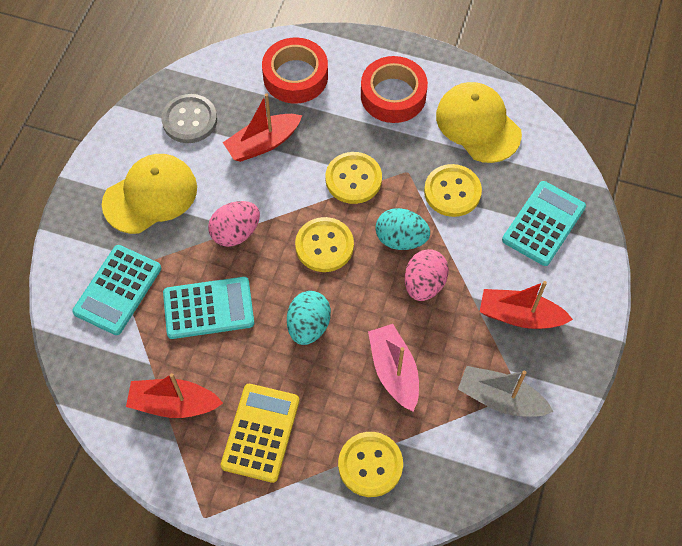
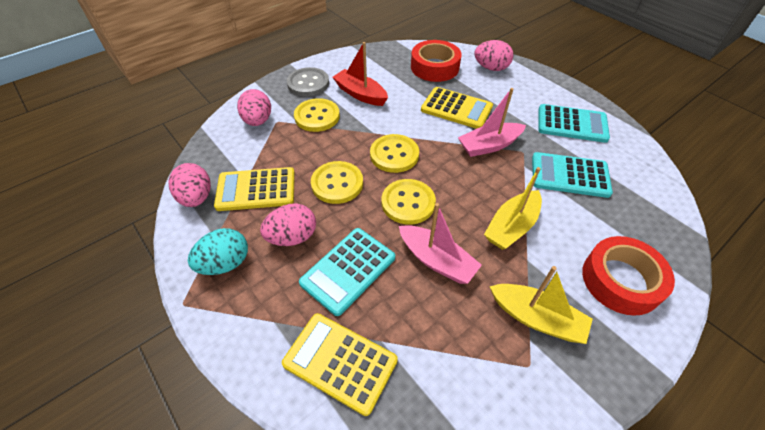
grey boat: 1 -> 0
pink boat: 1 -> 2
pink egg: 2 -> 4
red boat: 3 -> 1
turquoise egg: 2 -> 1
yellow boat: 0 -> 2
yellow calculator: 1 -> 3
yellow cap: 2 -> 0

